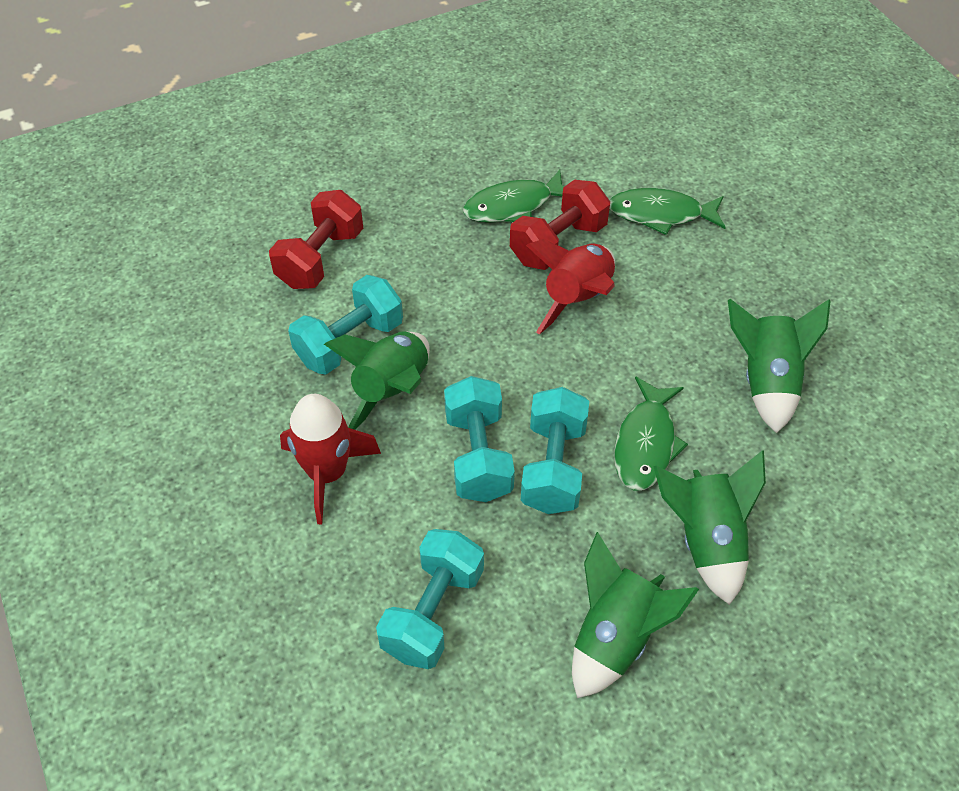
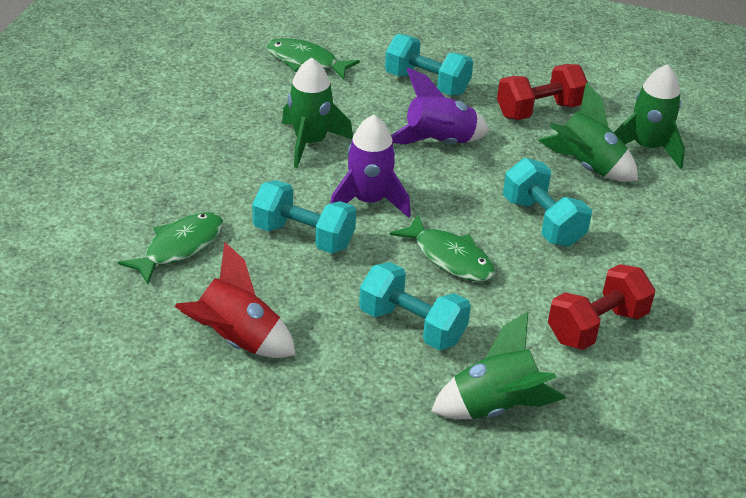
purple rocket: 0 -> 2
red rocket: 2 -> 1

